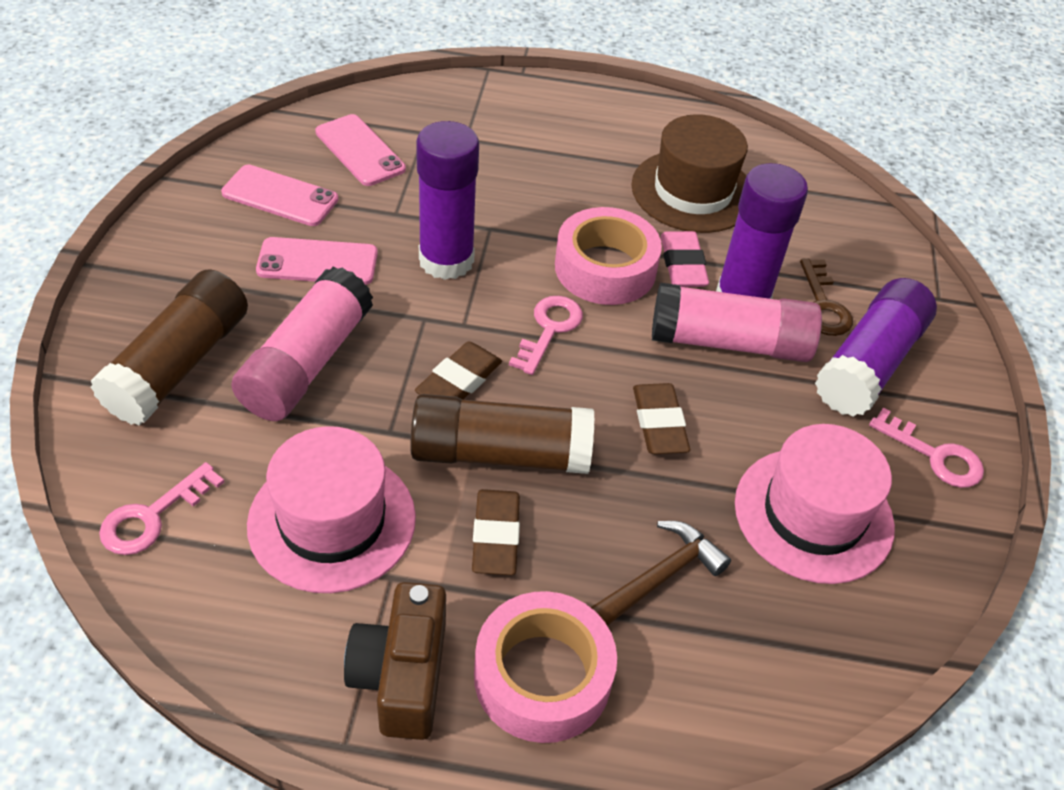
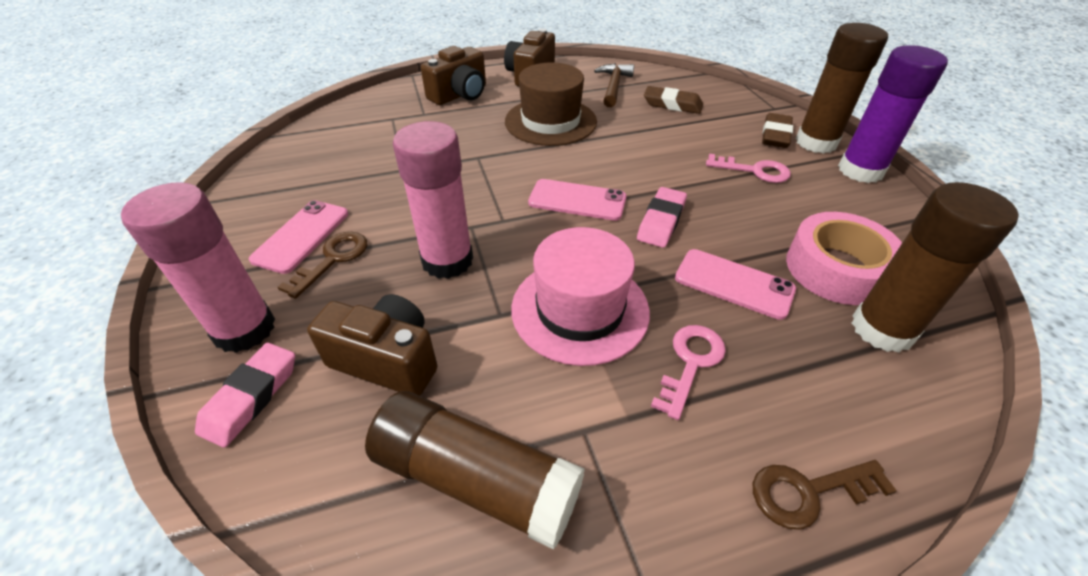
brown camera: 1 -> 3
brown eraser: 3 -> 2
brown glue stick: 2 -> 3
brown key: 1 -> 2
pink eraser: 1 -> 2
pink hat: 2 -> 1
pink key: 3 -> 2
pink tape: 2 -> 1
purple glue stick: 3 -> 1

